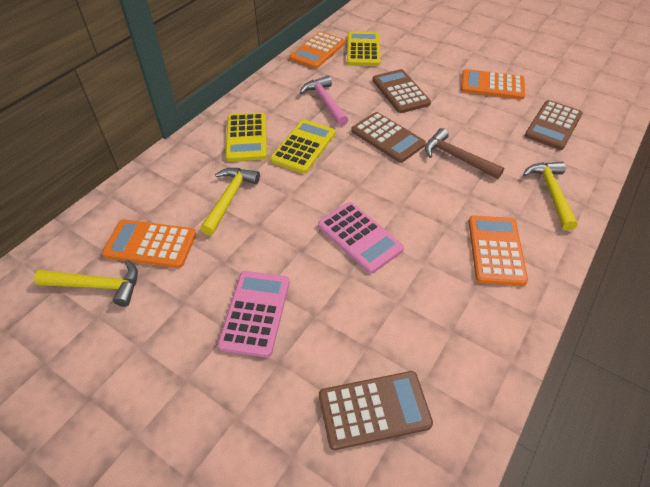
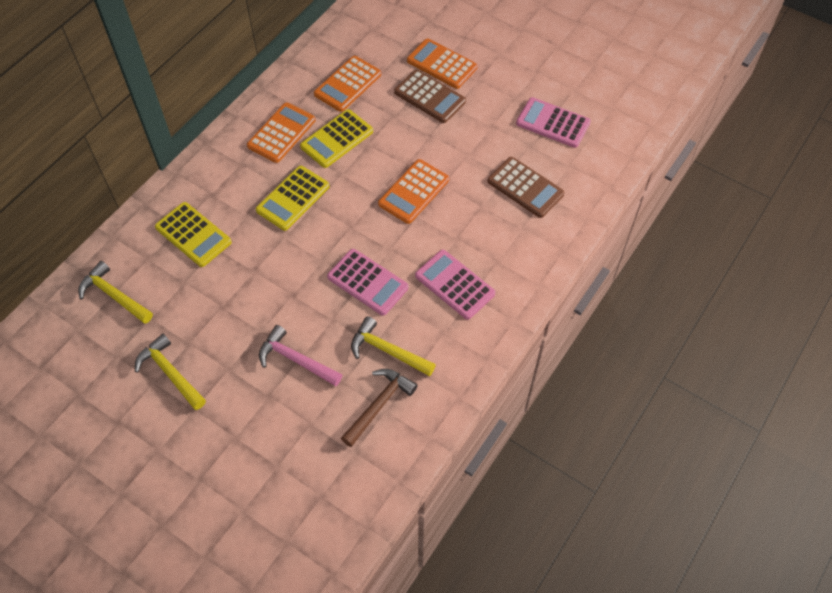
brown calculator: 4 -> 2
pink calculator: 2 -> 3

